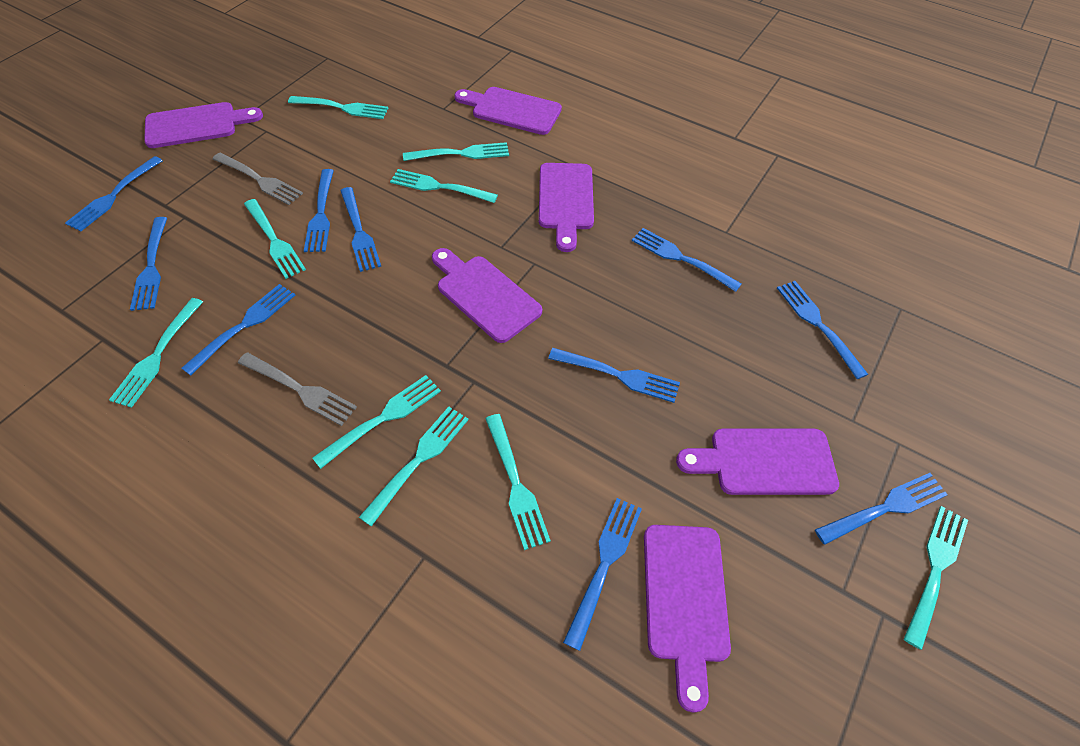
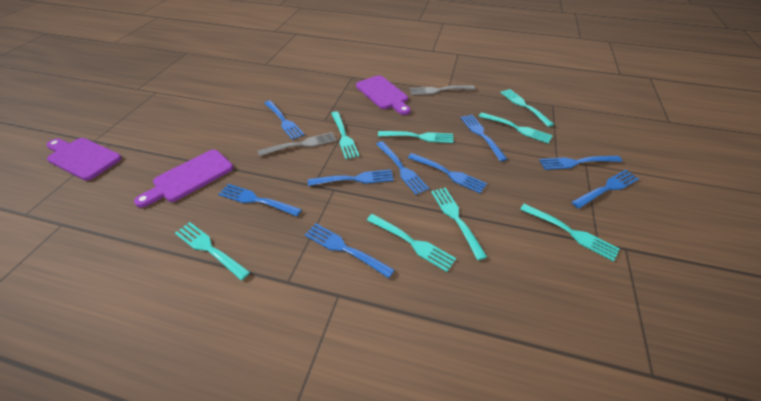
blue fork: 10 -> 9
purple cutting board: 6 -> 3
turquoise fork: 9 -> 8

